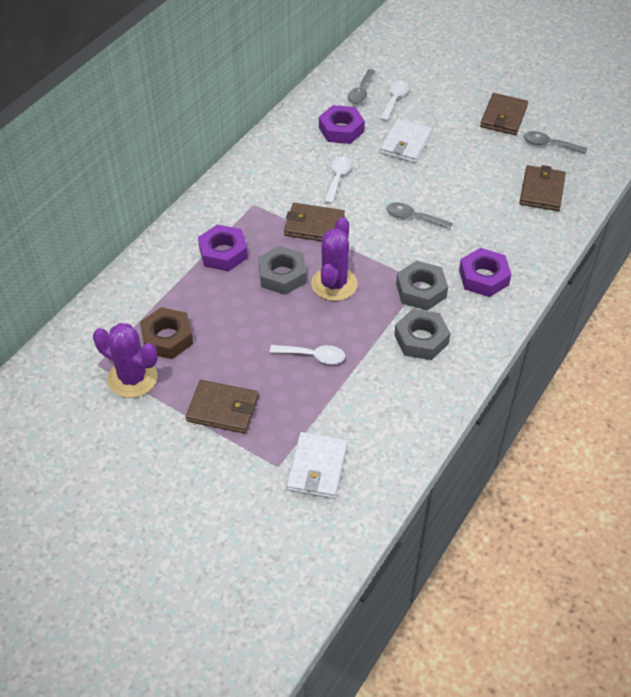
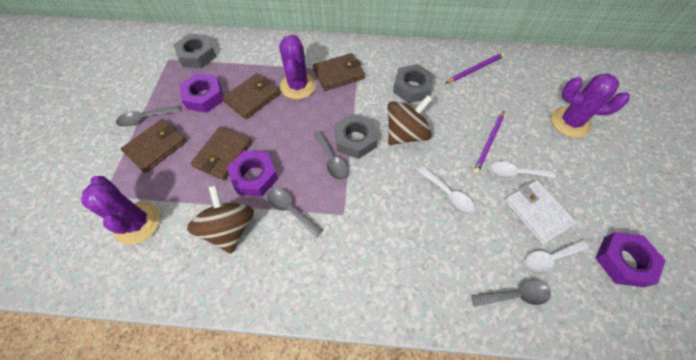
brown nut: 1 -> 0
brown spinning top: 0 -> 2
grey spoon: 3 -> 4
purple cactus: 2 -> 3
purple pencil: 0 -> 2
white wallet: 2 -> 1

